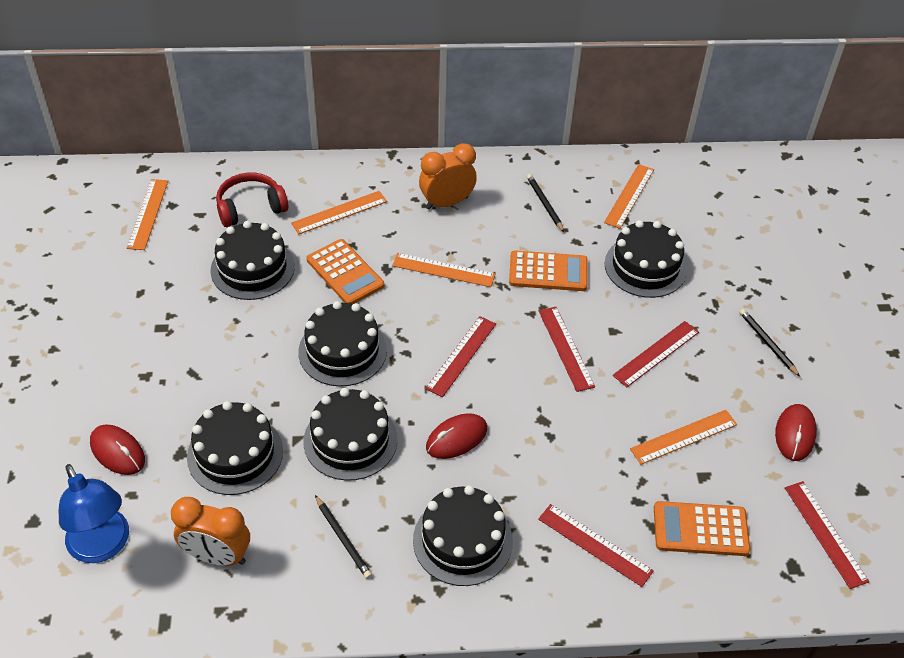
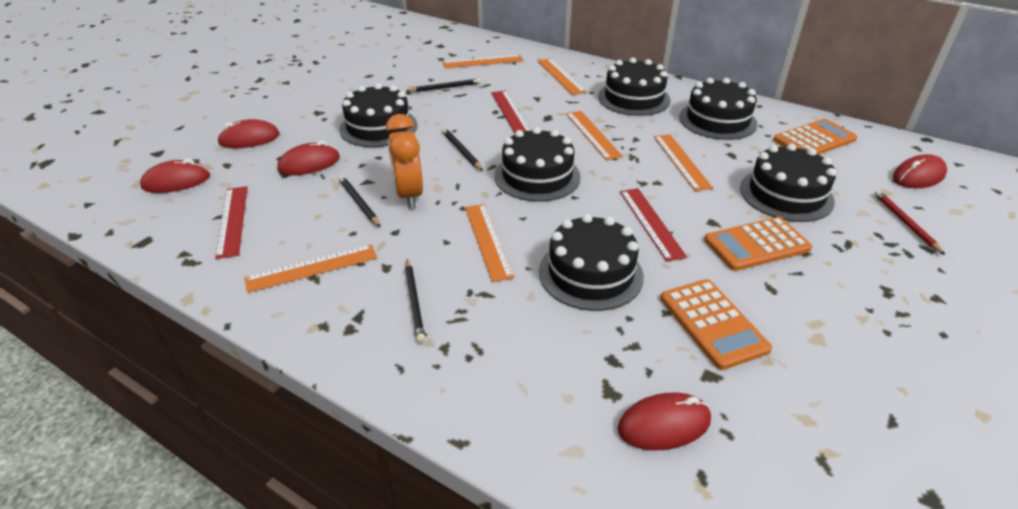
black pencil: 3 -> 4
blue lamp: 1 -> 0
orange clock: 2 -> 1
orange ruler: 5 -> 6
red headphones: 1 -> 0
red mouse: 3 -> 5
red pencil: 0 -> 1
red ruler: 5 -> 3

